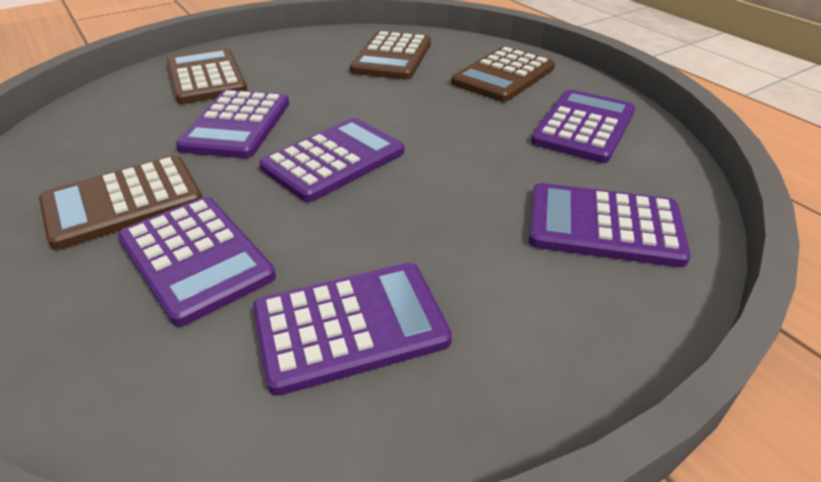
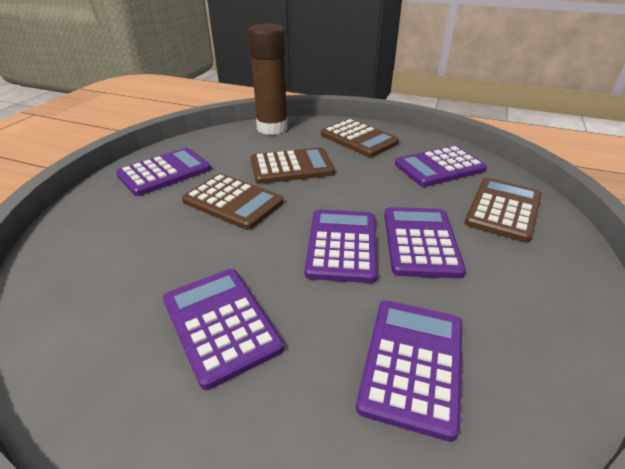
brown glue stick: 0 -> 1

